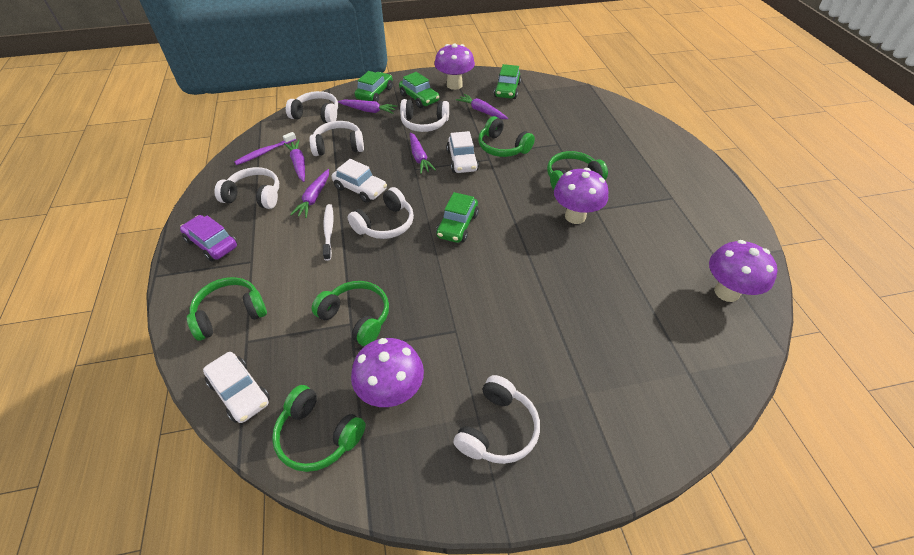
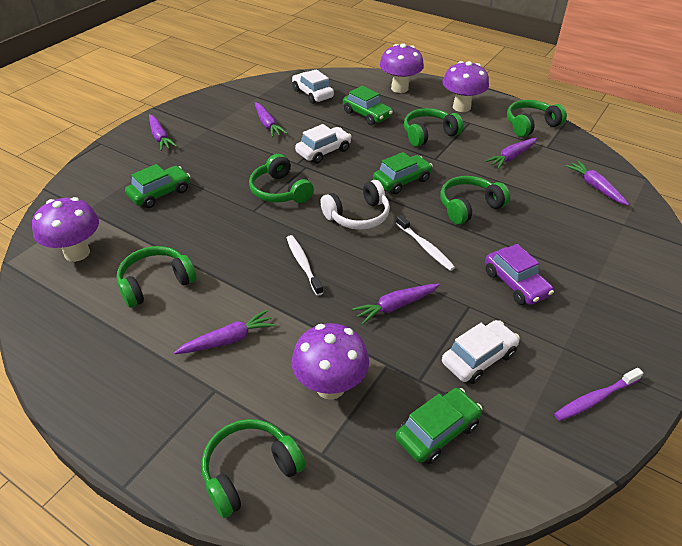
green headphones: 5 -> 6
purple carrot: 5 -> 6
white headphones: 6 -> 1
white toothbrush: 1 -> 2

